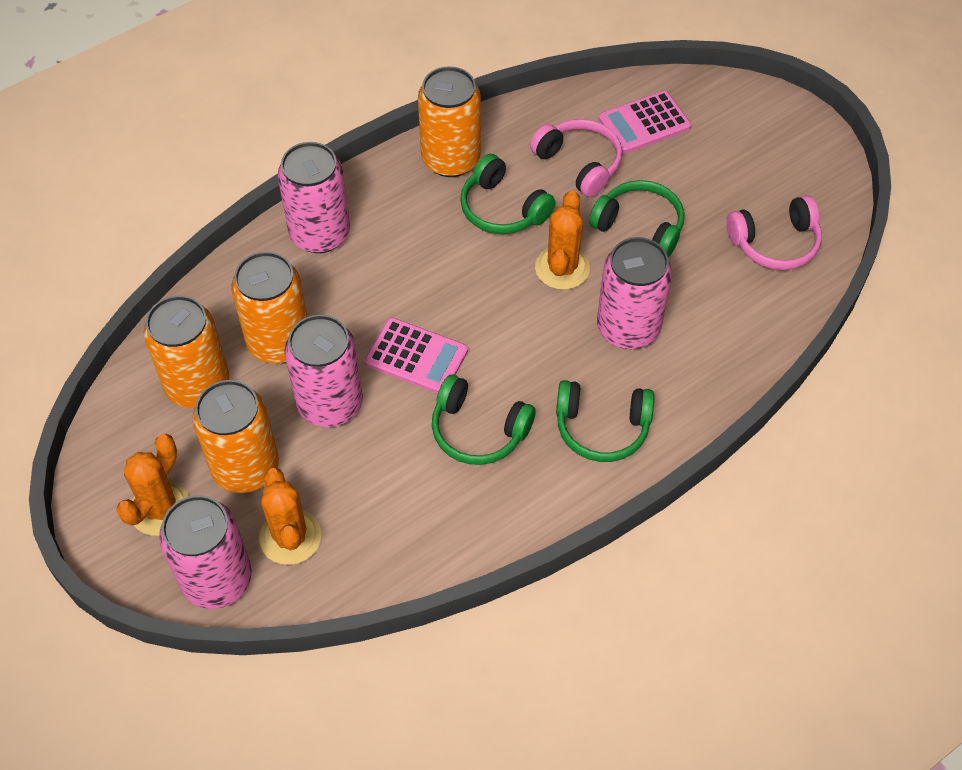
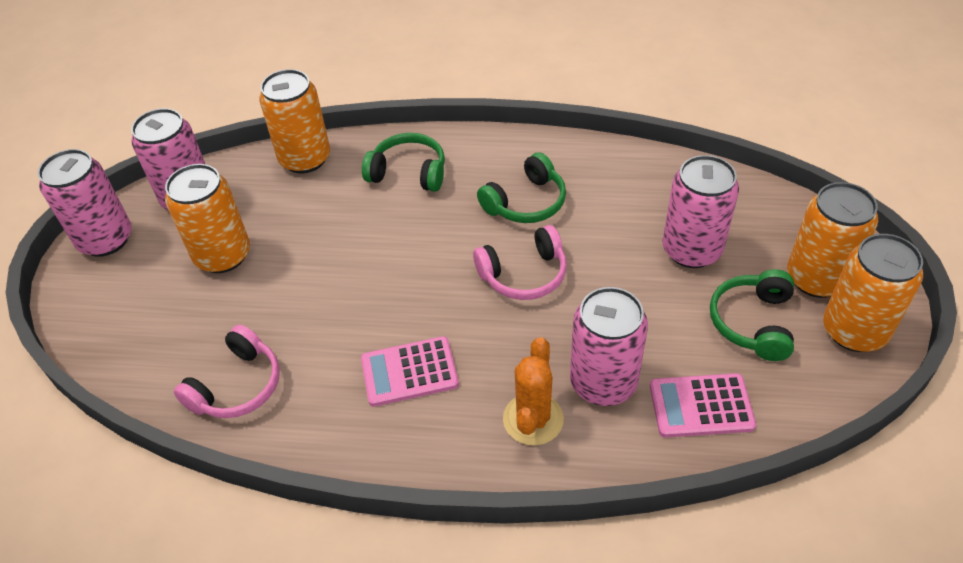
green headphones: 4 -> 3
orange cactus: 3 -> 1

